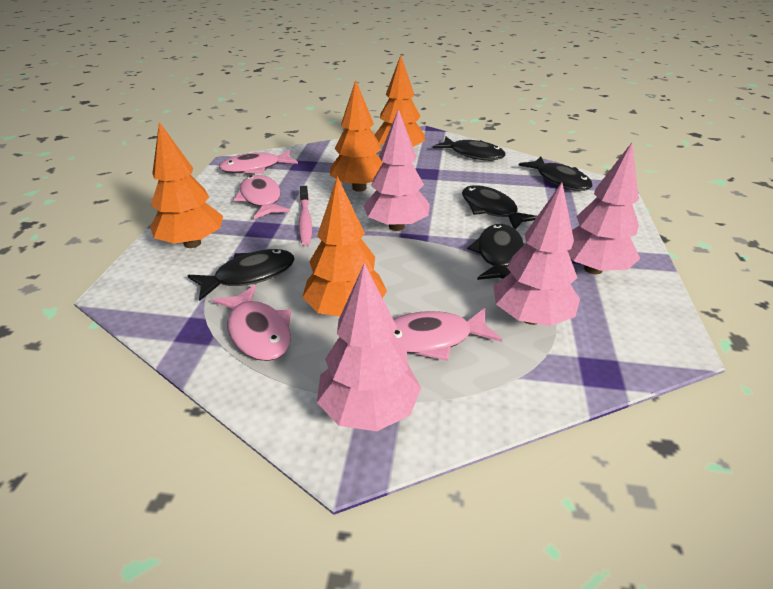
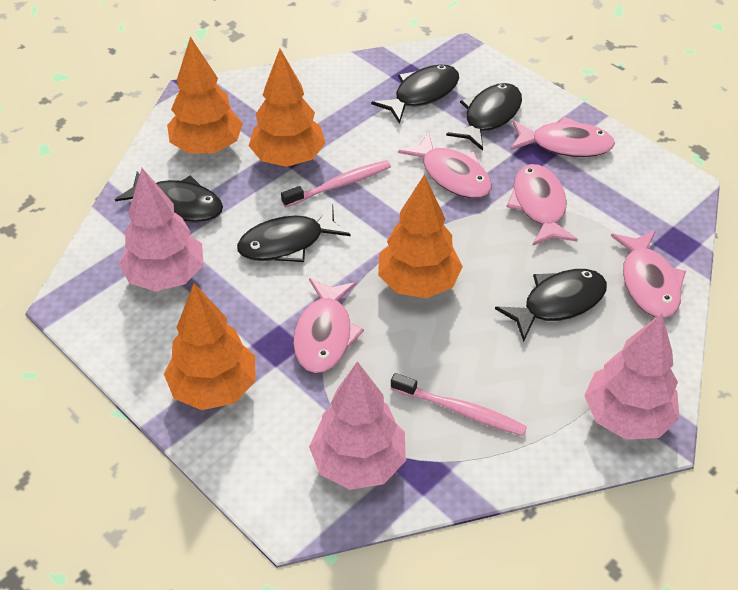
pink fish: 4 -> 5
pink toothbrush: 1 -> 2
pink tree: 4 -> 3

